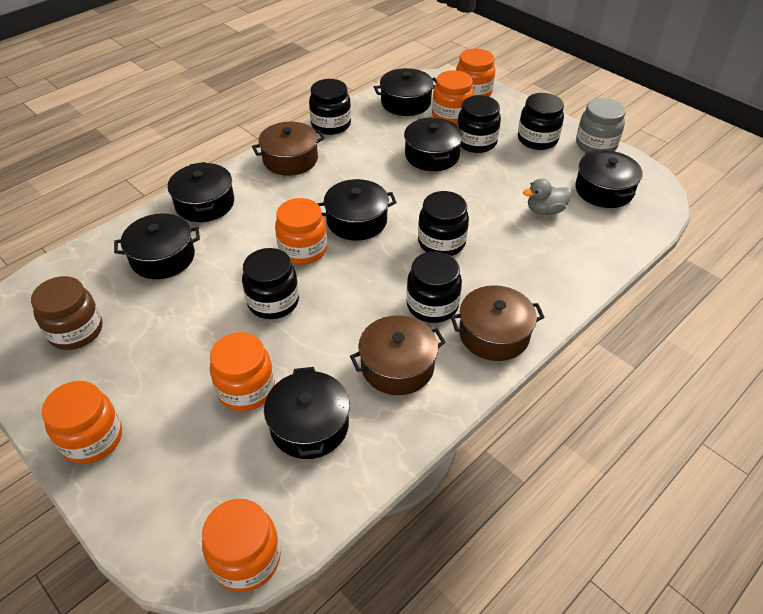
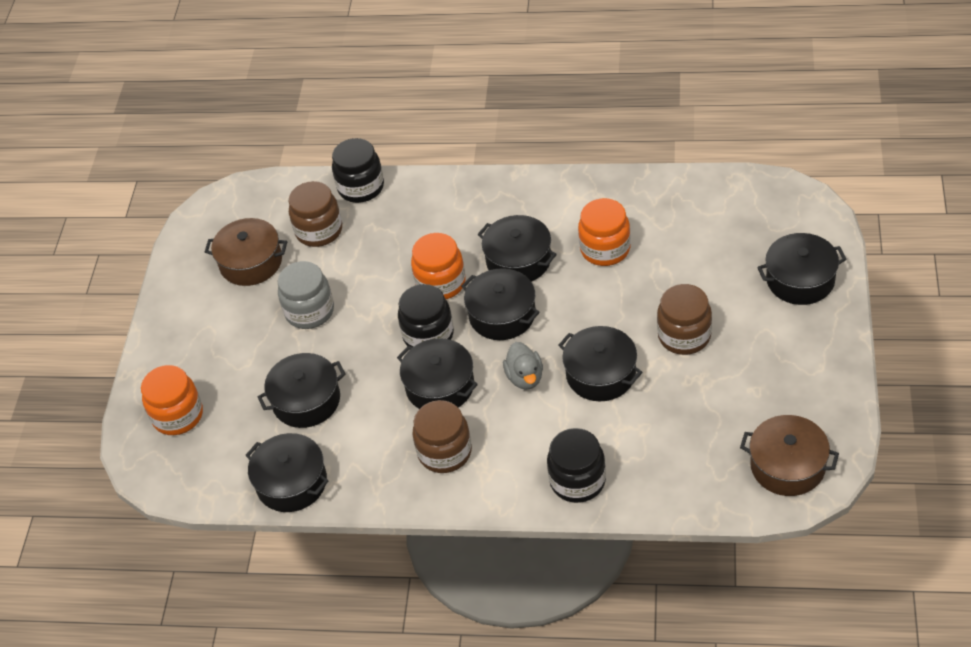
black jar: 6 -> 3
brown jar: 1 -> 3
brown pot: 3 -> 2
orange jar: 6 -> 3

